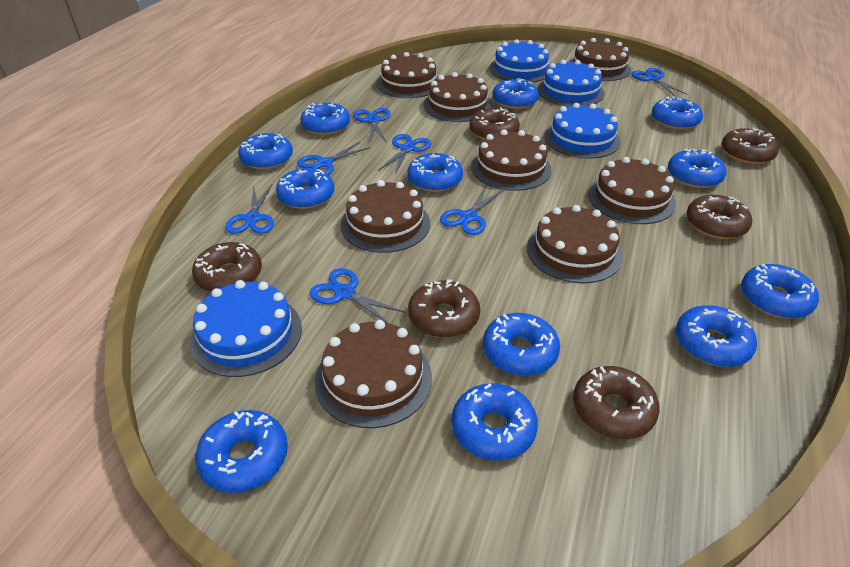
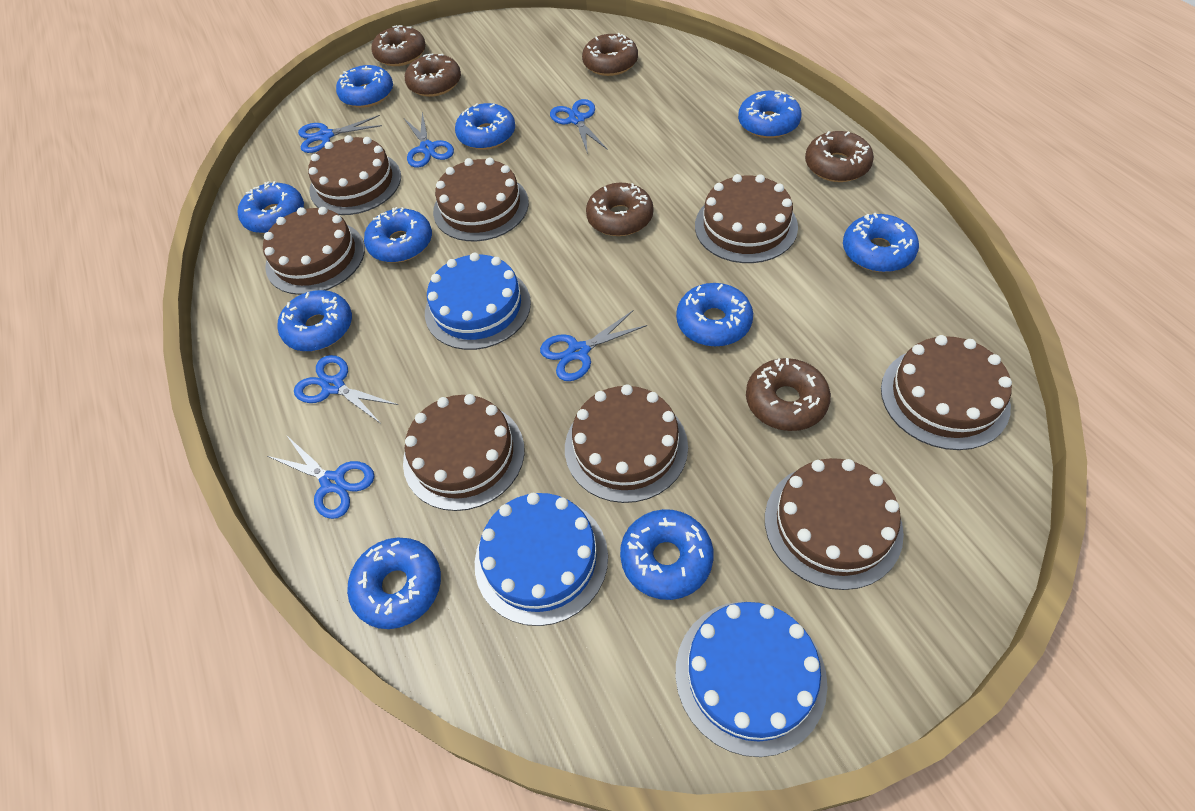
blue cake: 4 -> 3
blue donut: 12 -> 10
blue scissors: 7 -> 6

